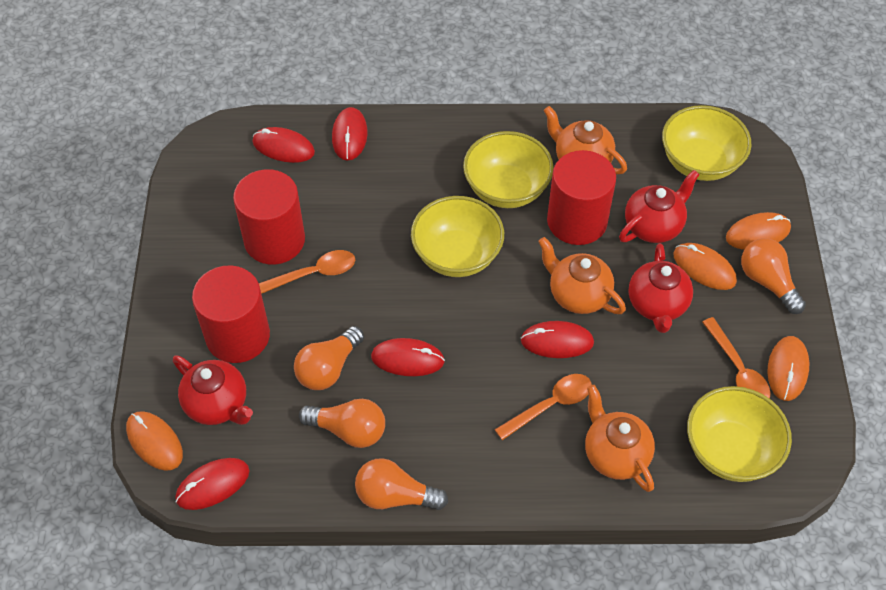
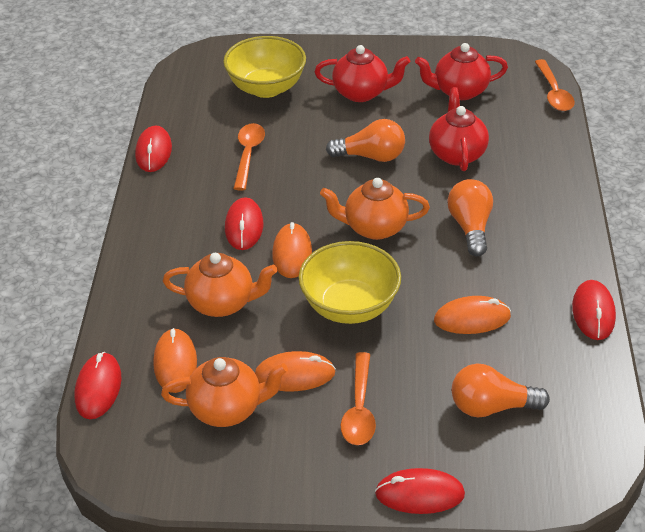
orange light bulb: 4 -> 3
red cylinder: 3 -> 0
yellow bowl: 4 -> 2

